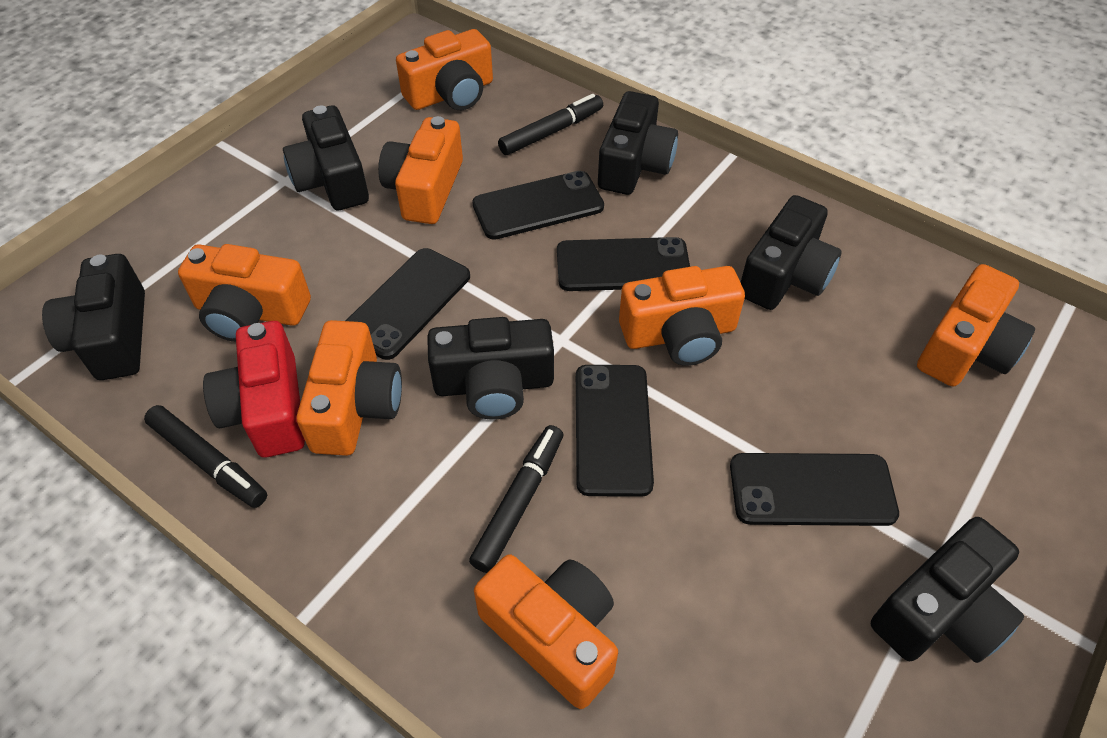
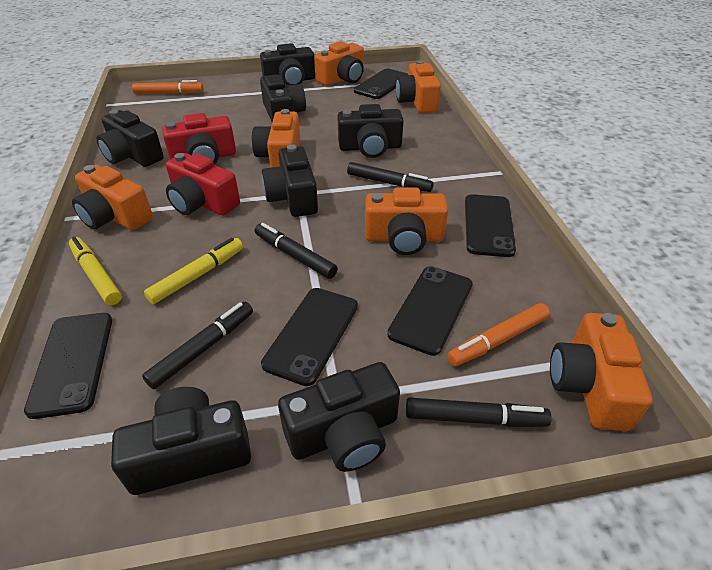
black camera: 6 -> 7
black marker: 3 -> 4
orange camera: 7 -> 6
orange marker: 0 -> 2
red camera: 1 -> 2
yellow marker: 0 -> 2

